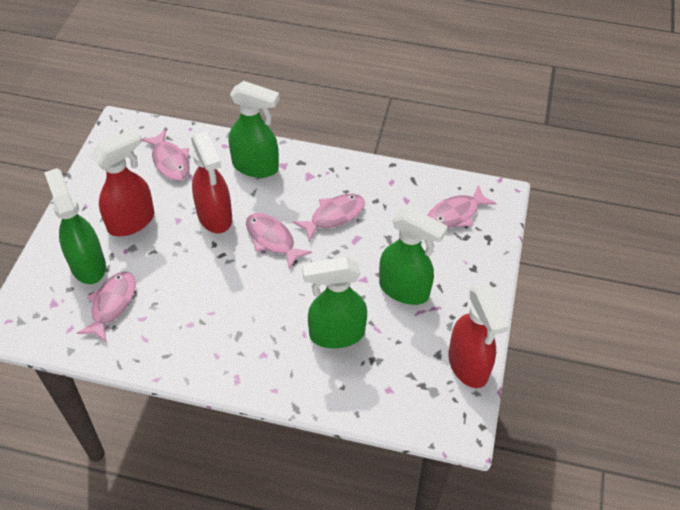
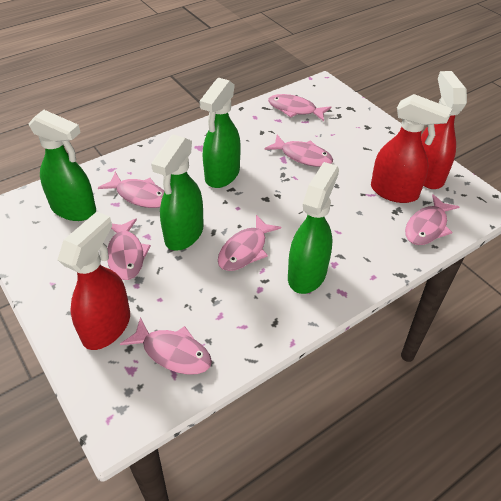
pink fish: 5 -> 7

